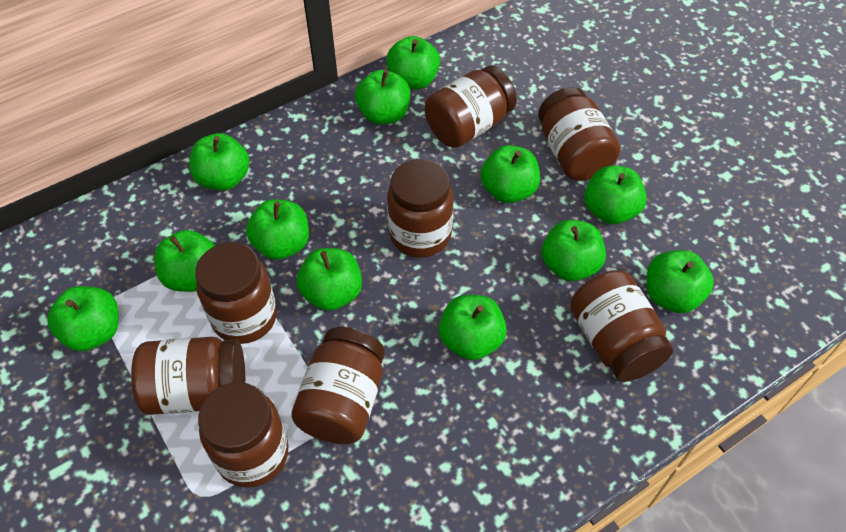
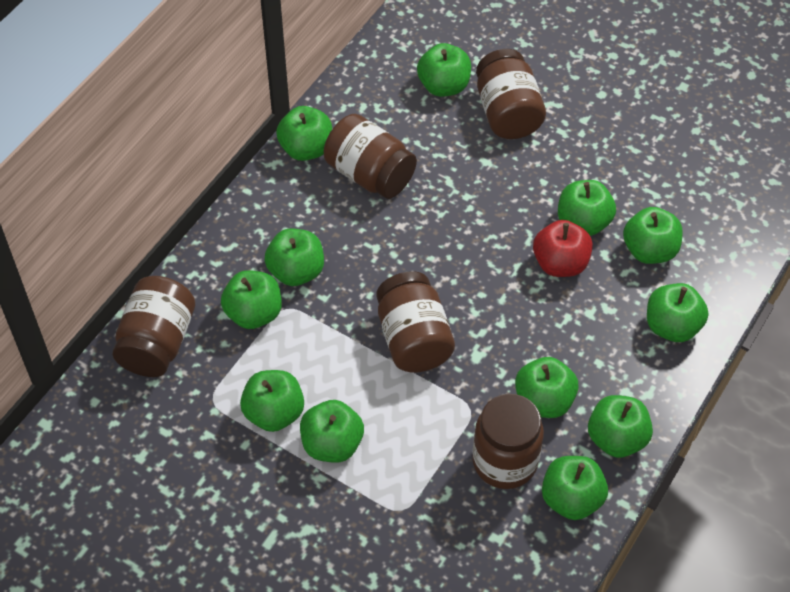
brown jar: 8 -> 5
red apple: 0 -> 1

